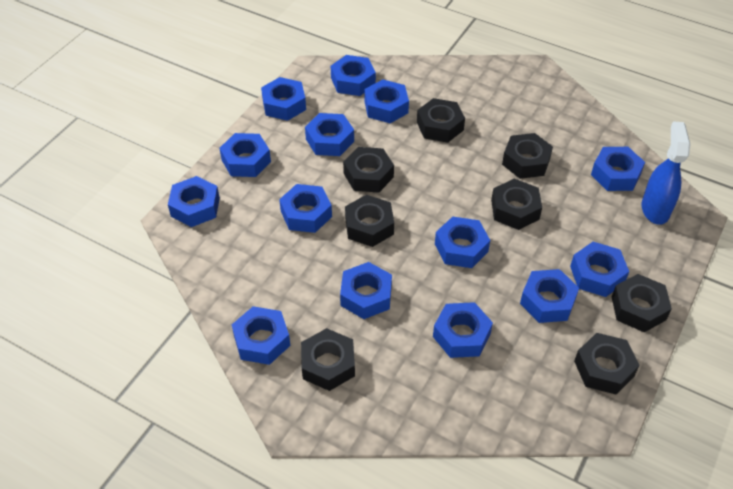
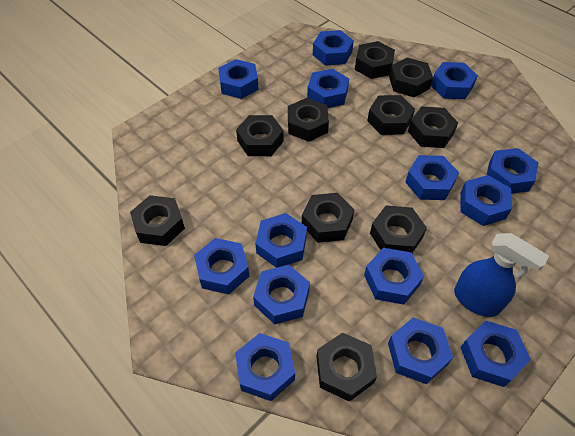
black nut: 8 -> 10

